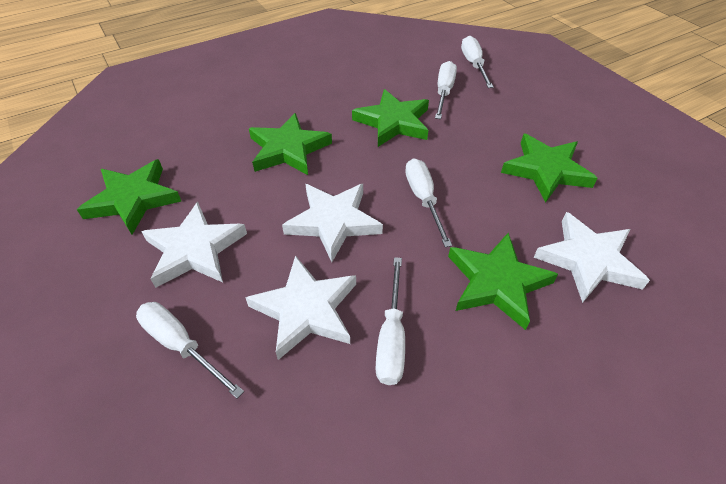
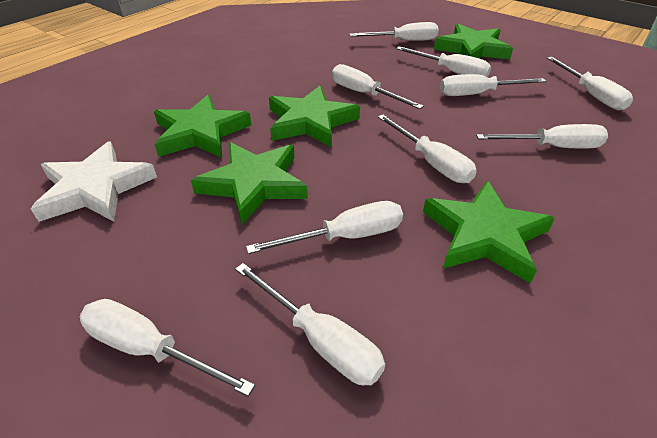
white screwdriver: 5 -> 10
white star: 4 -> 1

